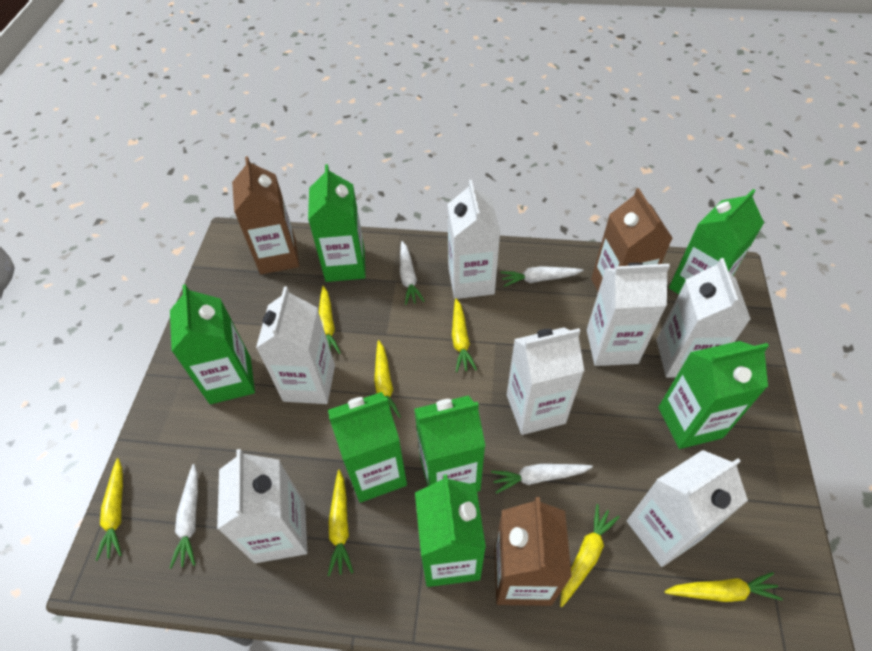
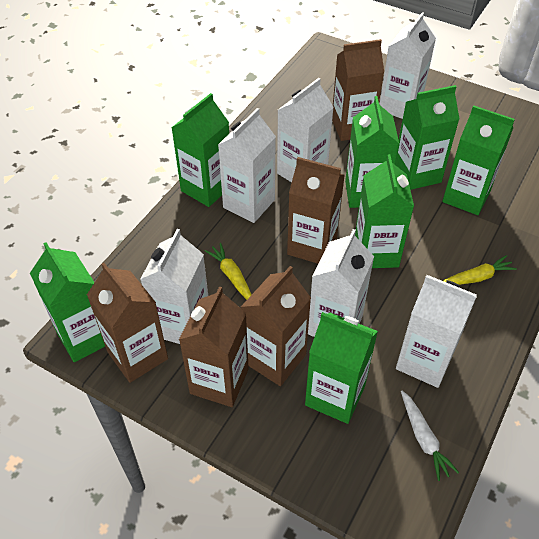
brown carton: 3 -> 5
white carrot: 4 -> 1
white carton: 7 -> 6
yellow carrot: 7 -> 2

